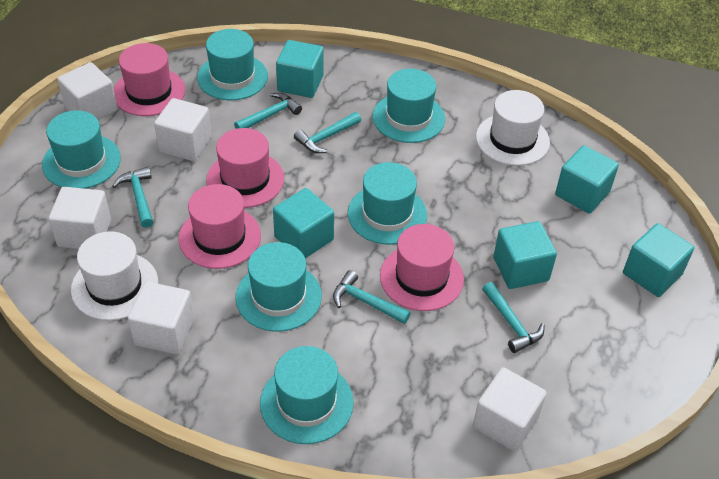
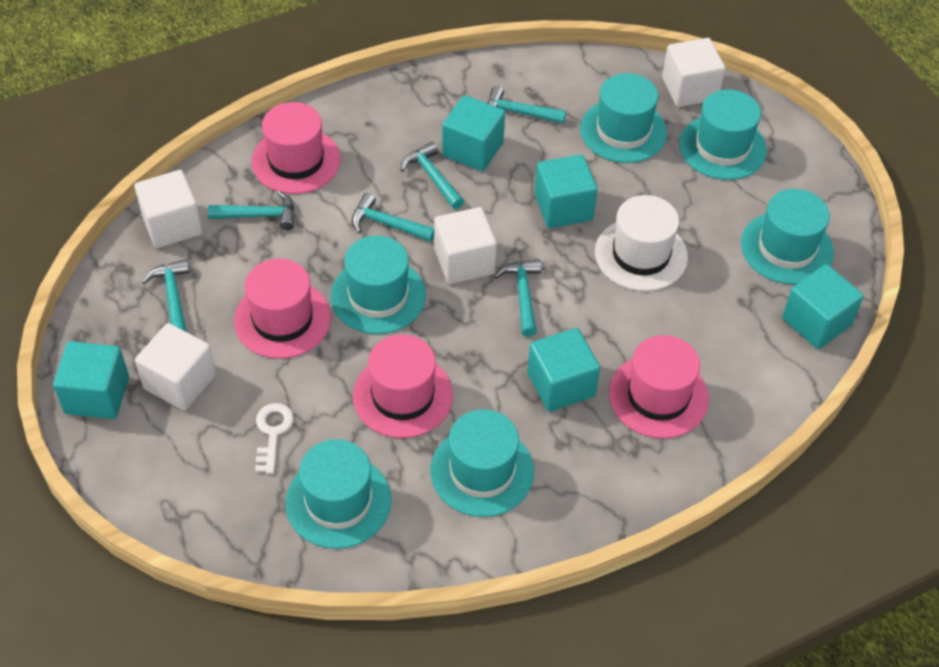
turquoise hammer: 5 -> 6
white cube: 5 -> 4
white hat: 2 -> 1
white key: 0 -> 1

